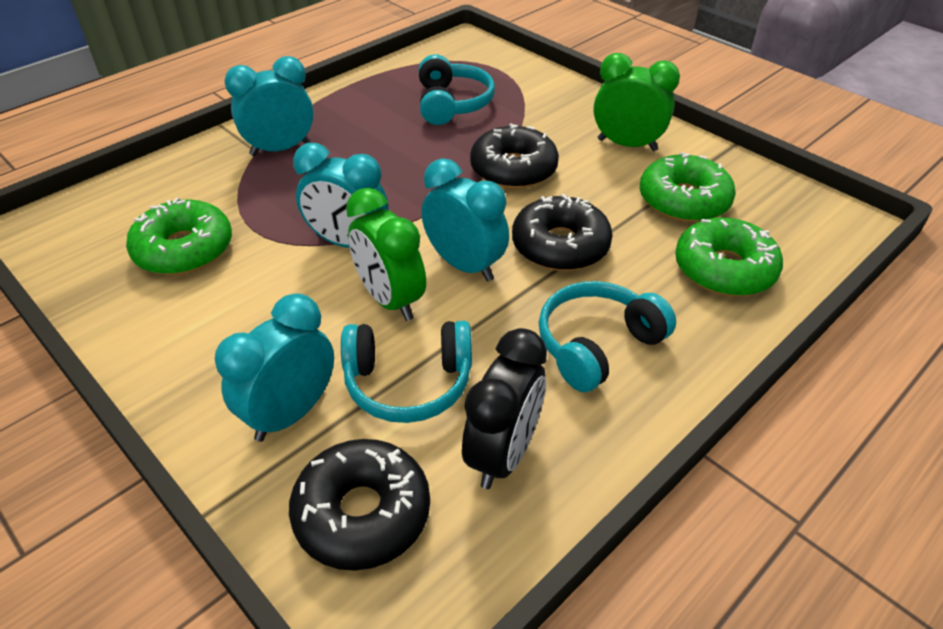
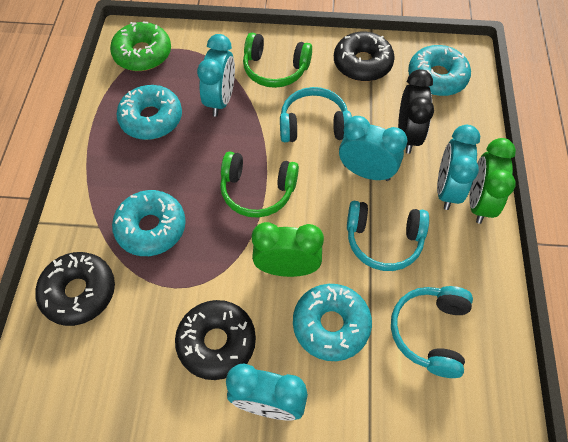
green donut: 3 -> 1
green headphones: 0 -> 2
turquoise donut: 0 -> 4

